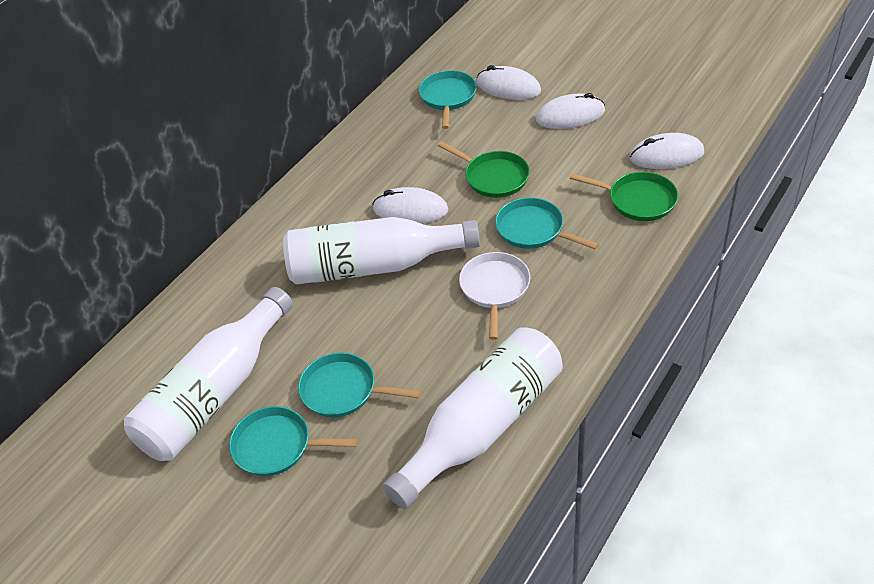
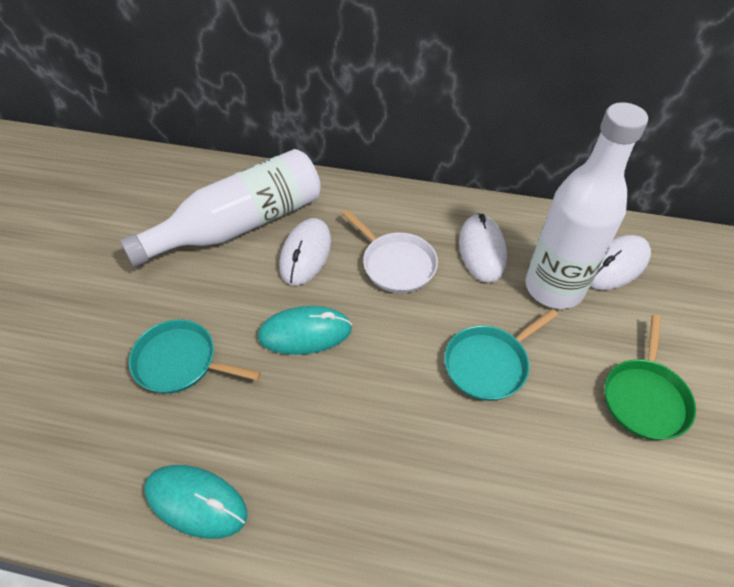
green pan: 2 -> 1
turquoise mouse: 0 -> 2
turquoise pan: 4 -> 2
white bottle: 3 -> 2
white mouse: 4 -> 3

